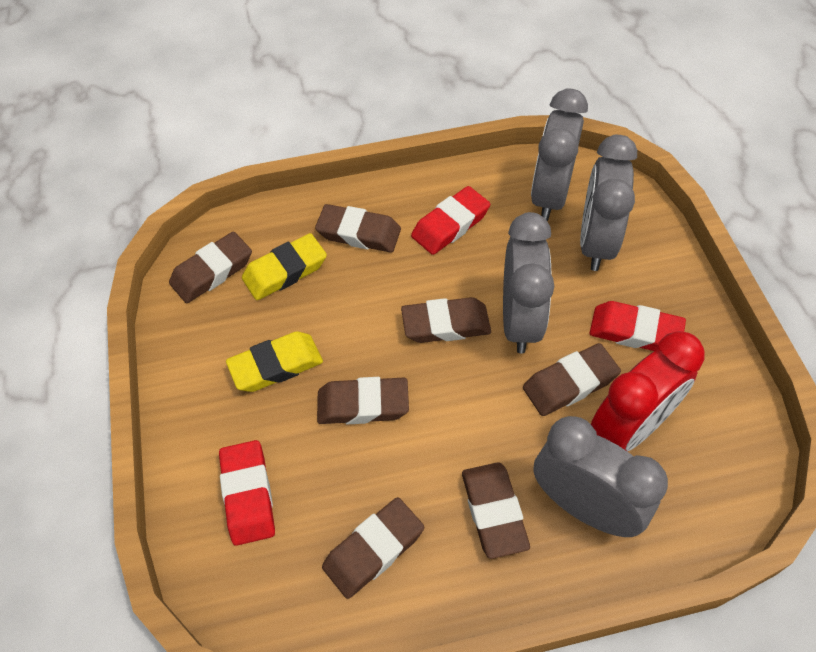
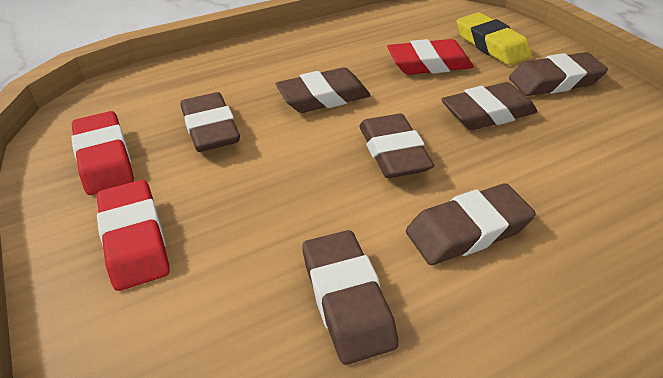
grey clock: 4 -> 0
red clock: 1 -> 0
yellow eraser: 2 -> 1

